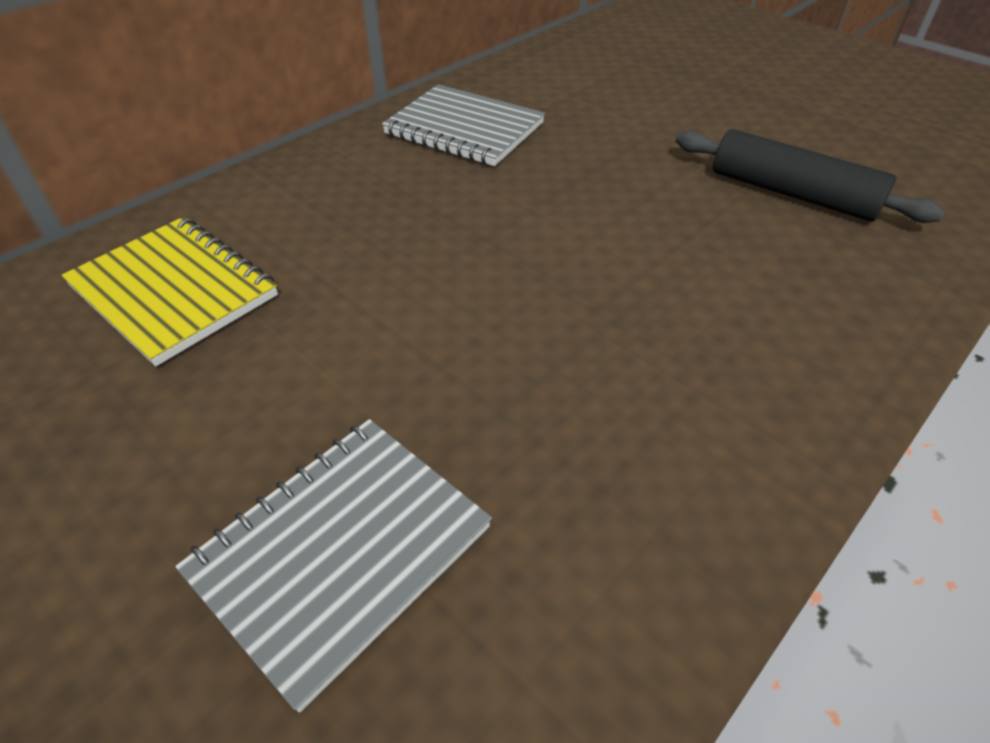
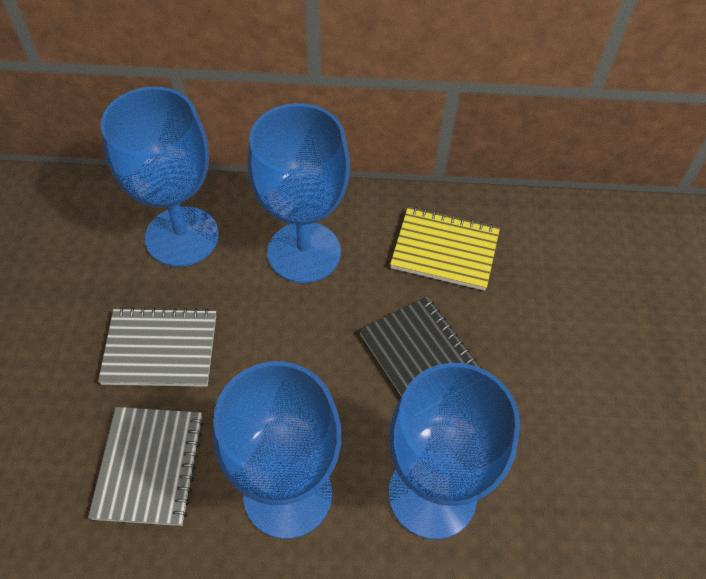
black notebook: 0 -> 1
black rolling pin: 1 -> 0
blue goblet: 0 -> 4

